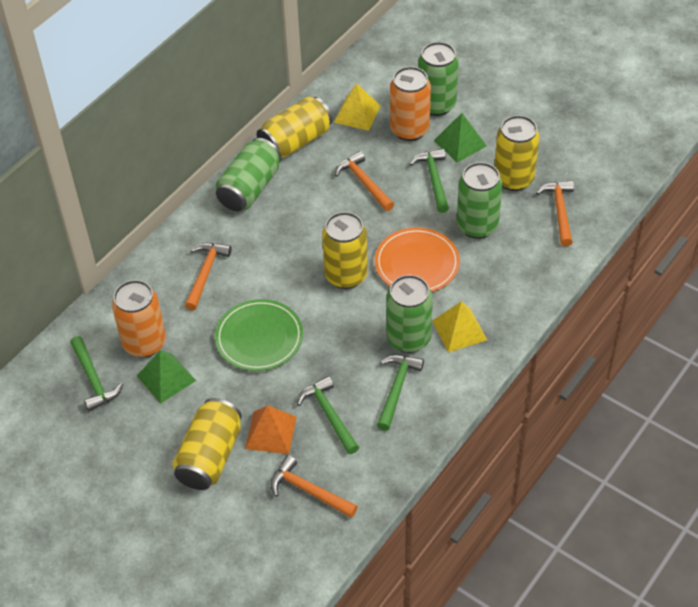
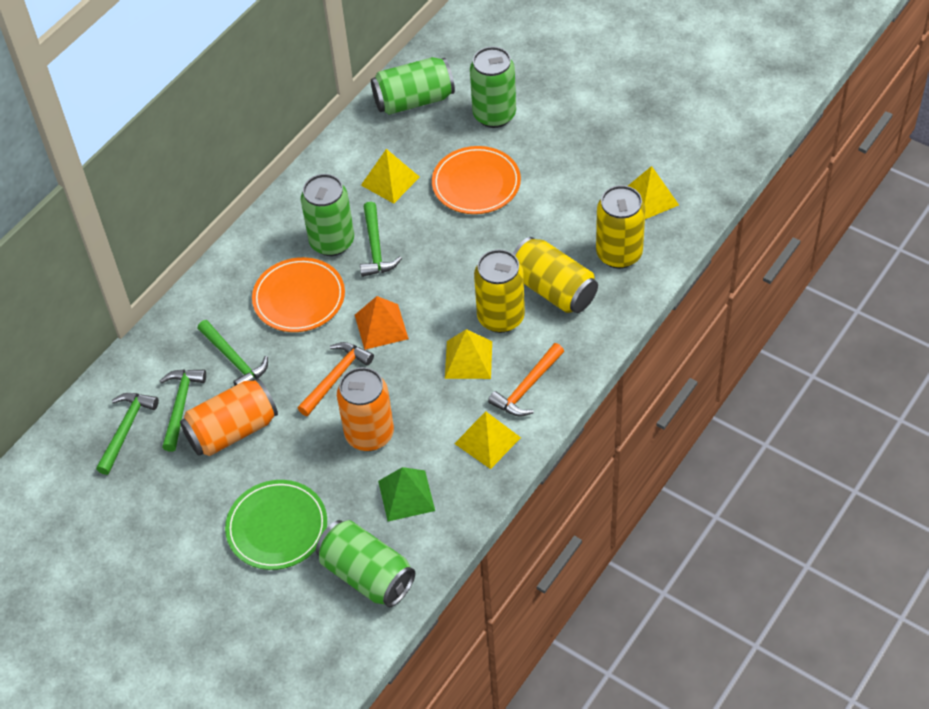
green pyramid: 2 -> 1
orange hammer: 4 -> 2
orange plate: 1 -> 2
yellow can: 4 -> 3
yellow pyramid: 2 -> 4

